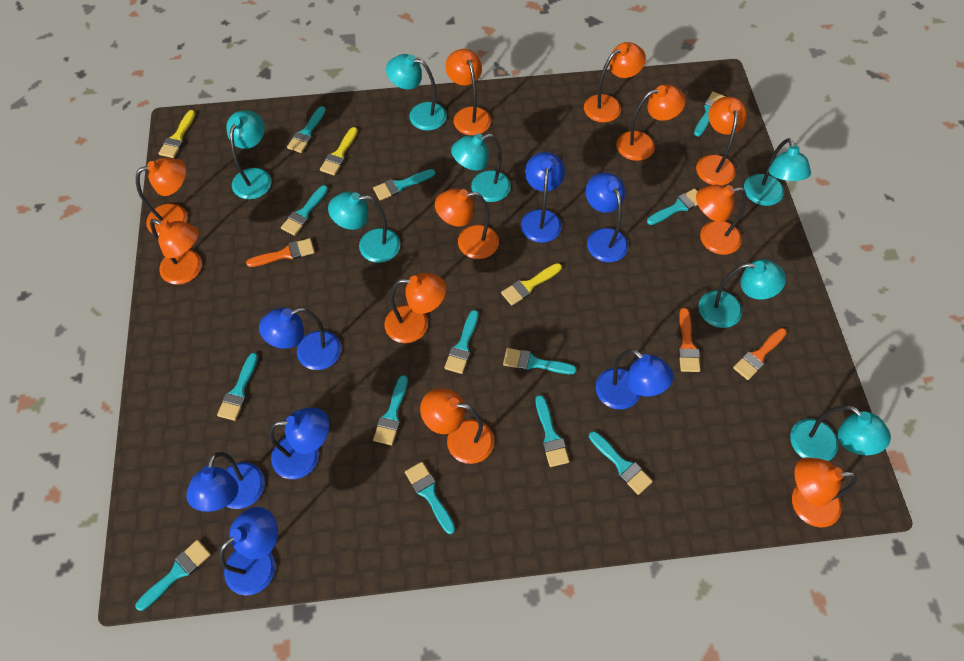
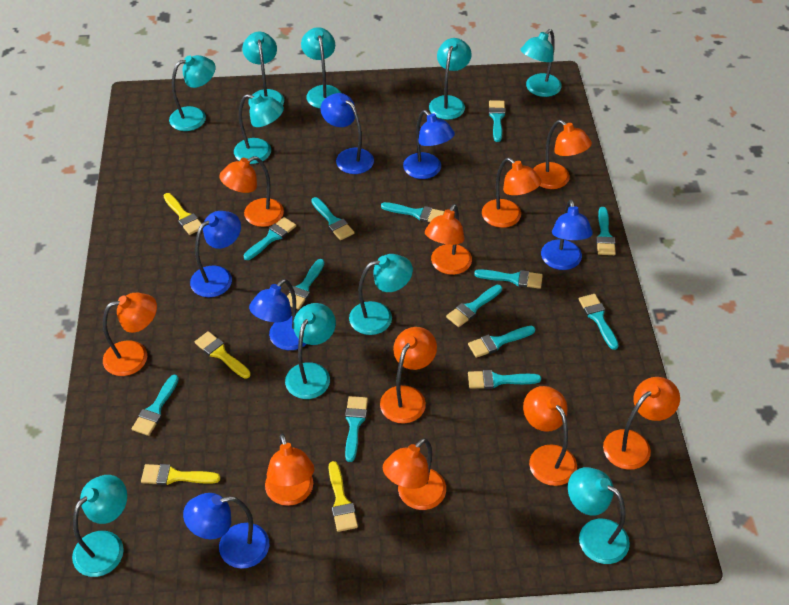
blue lamp: 7 -> 6
orange brush: 3 -> 0
orange lamp: 11 -> 10
turquoise lamp: 7 -> 10
yellow brush: 3 -> 4

